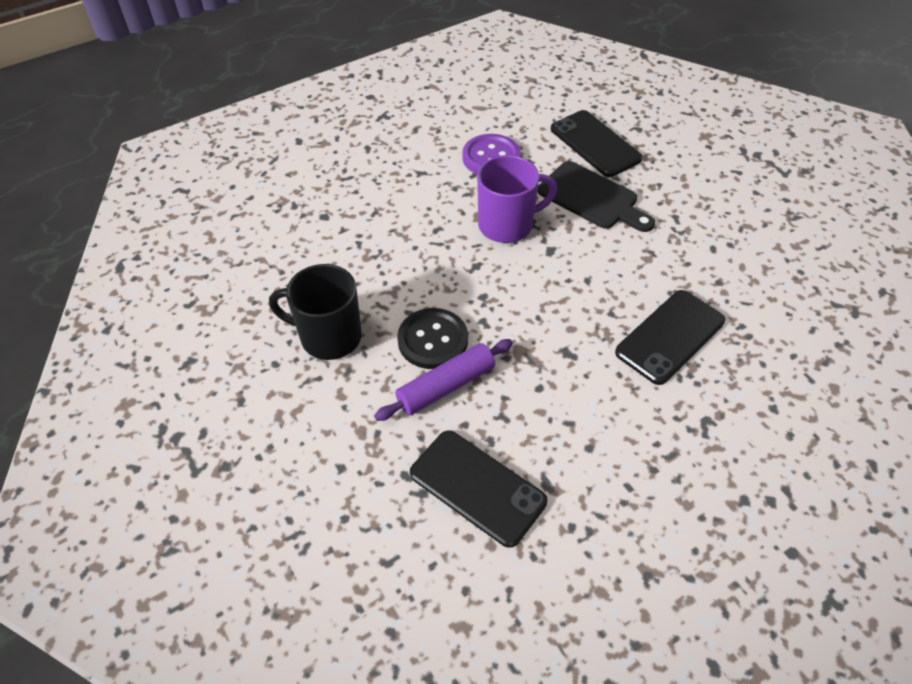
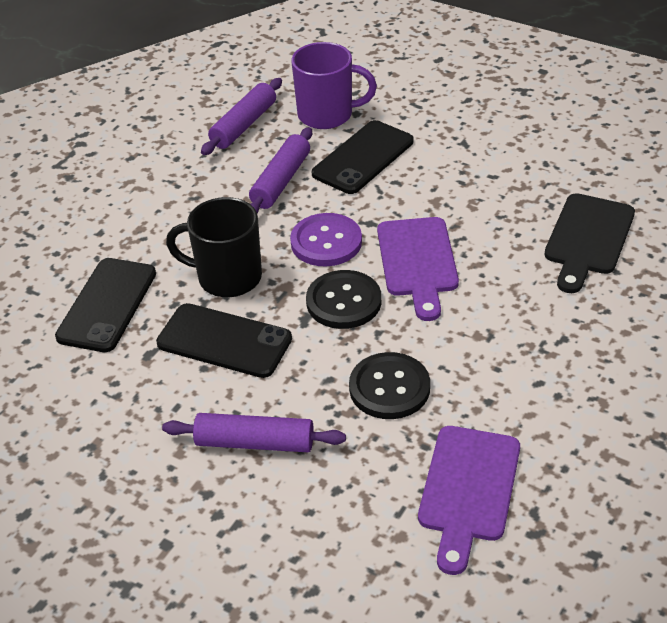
black button: 1 -> 2
purple cutting board: 0 -> 2
purple rolling pin: 1 -> 3

